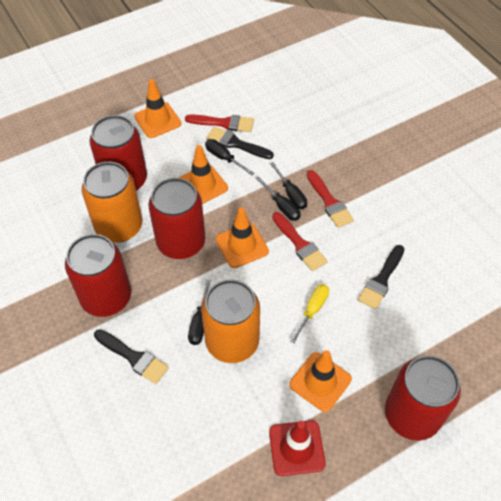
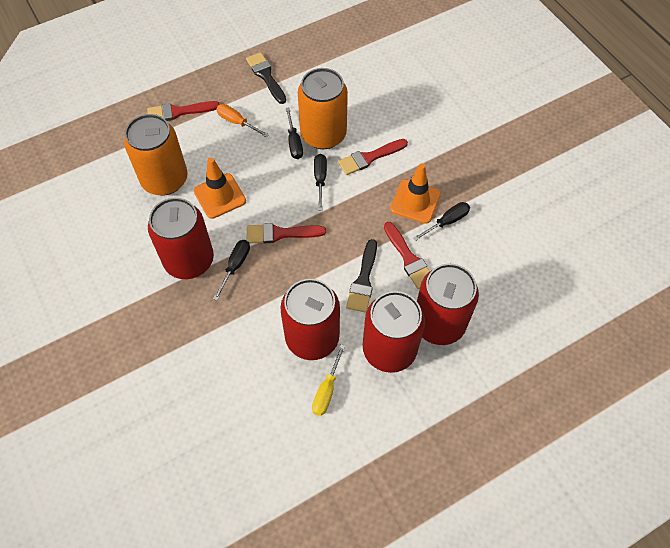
black brush: 3 -> 2
orange screwdriver: 0 -> 1
orange traffic cone: 4 -> 2
red brush: 3 -> 4
red traffic cone: 1 -> 0

